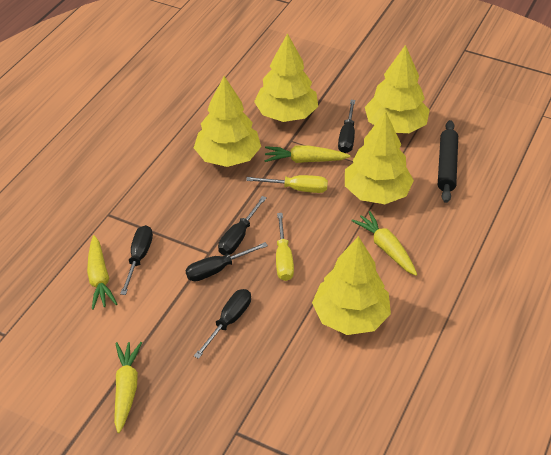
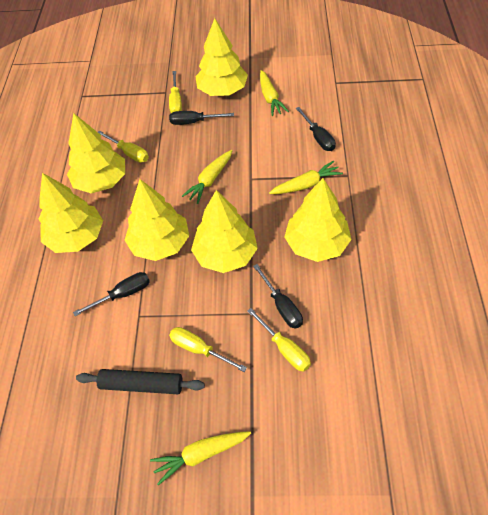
black screwdriver: 5 -> 4
yellow screwdriver: 2 -> 4
yellow tree: 5 -> 6

